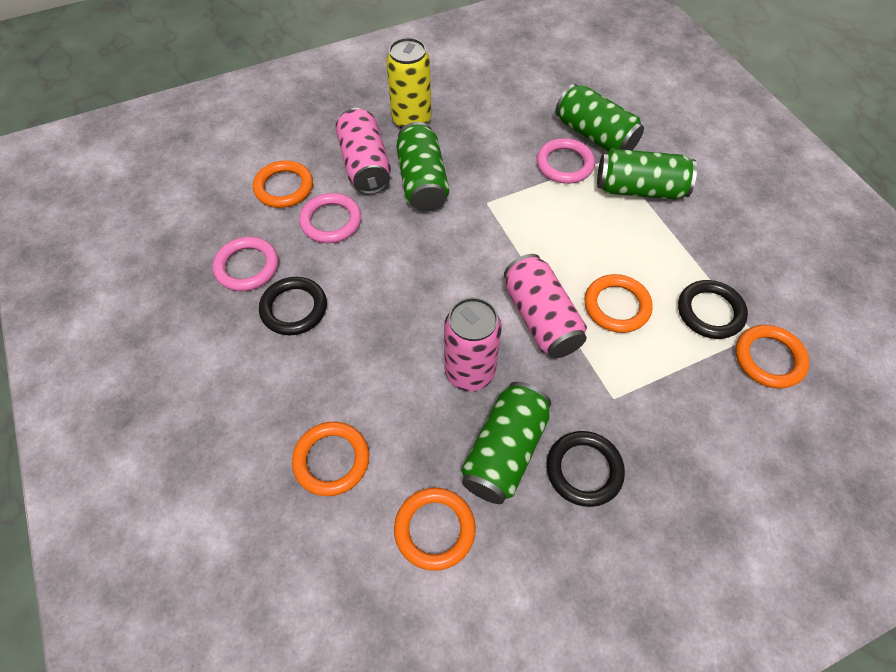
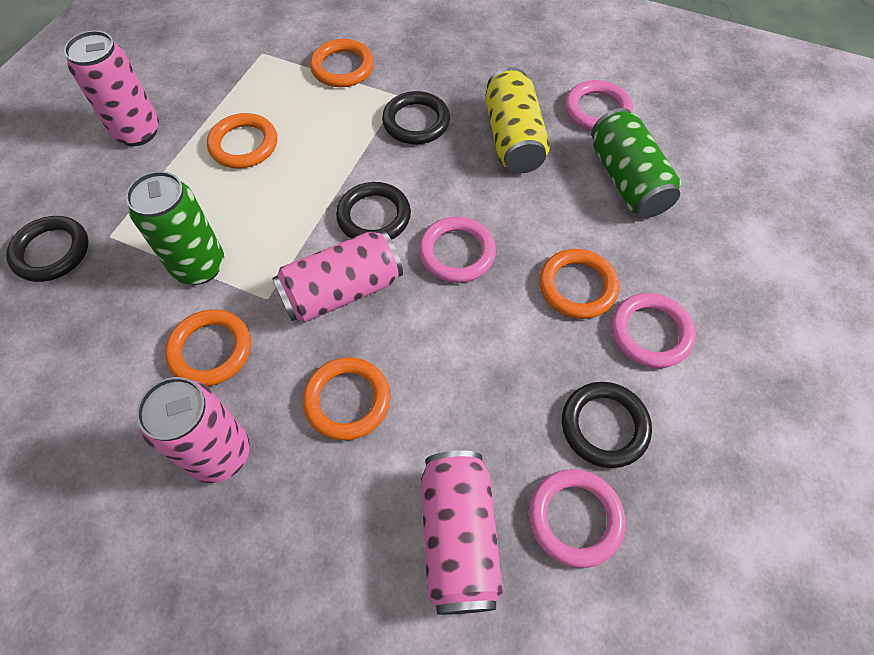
black ring: 3 -> 4
green can: 4 -> 2
pink can: 3 -> 4
pink ring: 3 -> 4

